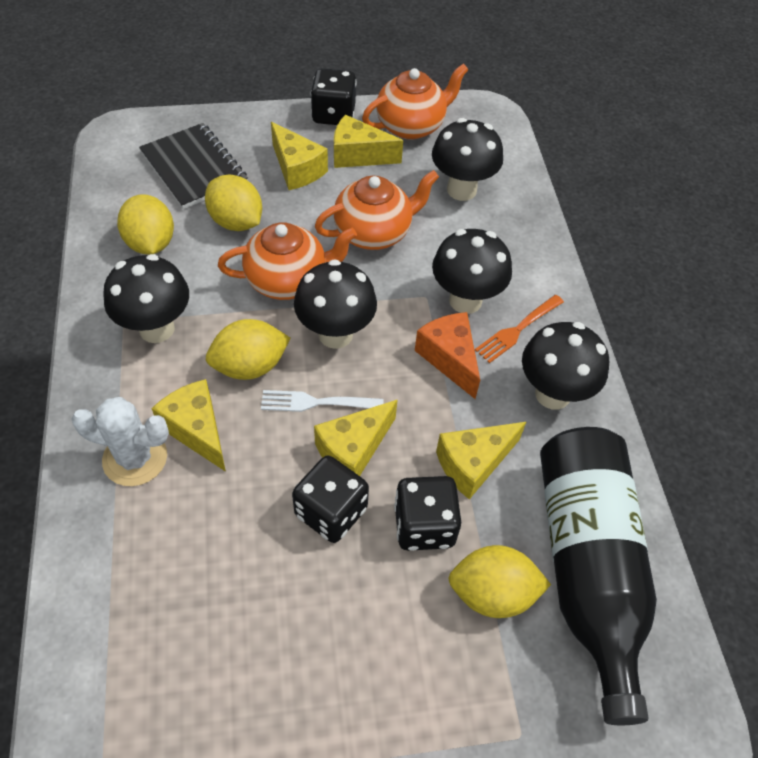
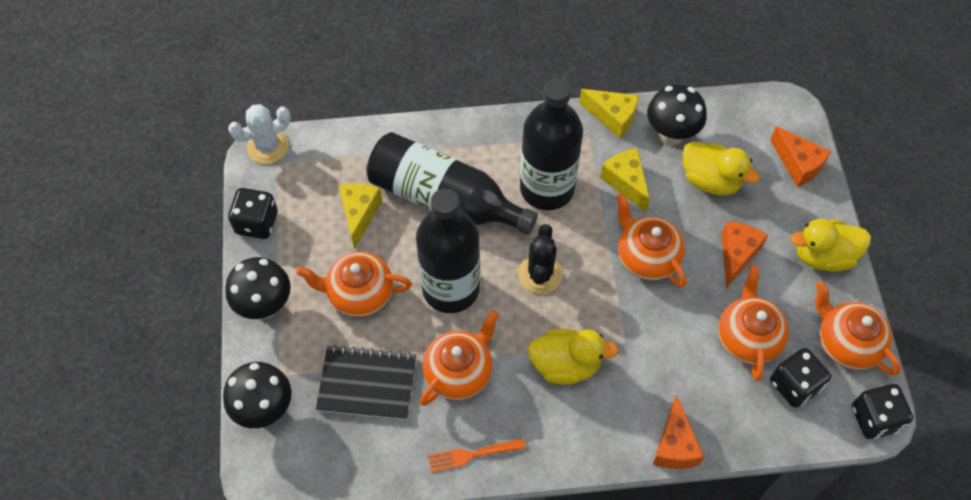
black bottle: 1 -> 3
black cactus: 0 -> 1
black mushroom: 5 -> 3
orange cheese: 1 -> 3
orange teapot: 3 -> 5
white fork: 1 -> 0
yellow cheese: 5 -> 3
yellow duck: 0 -> 3
yellow lemon: 4 -> 0

